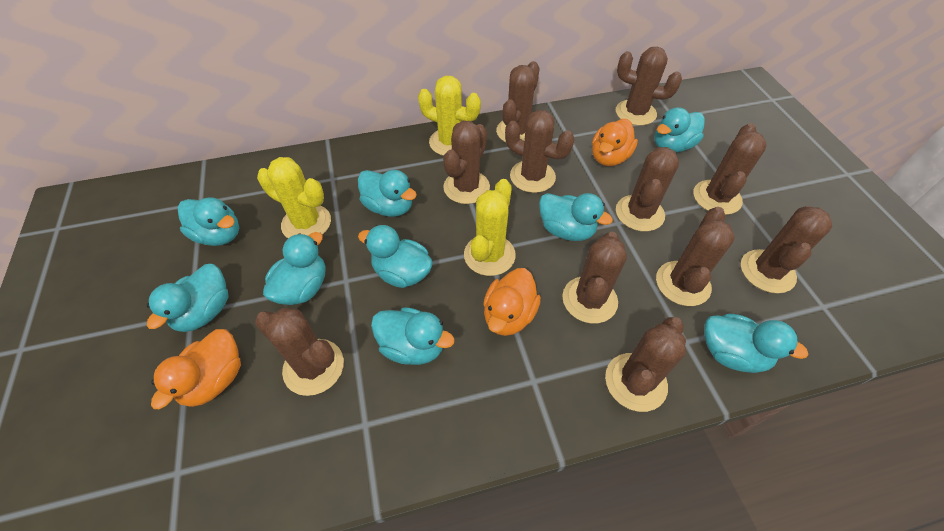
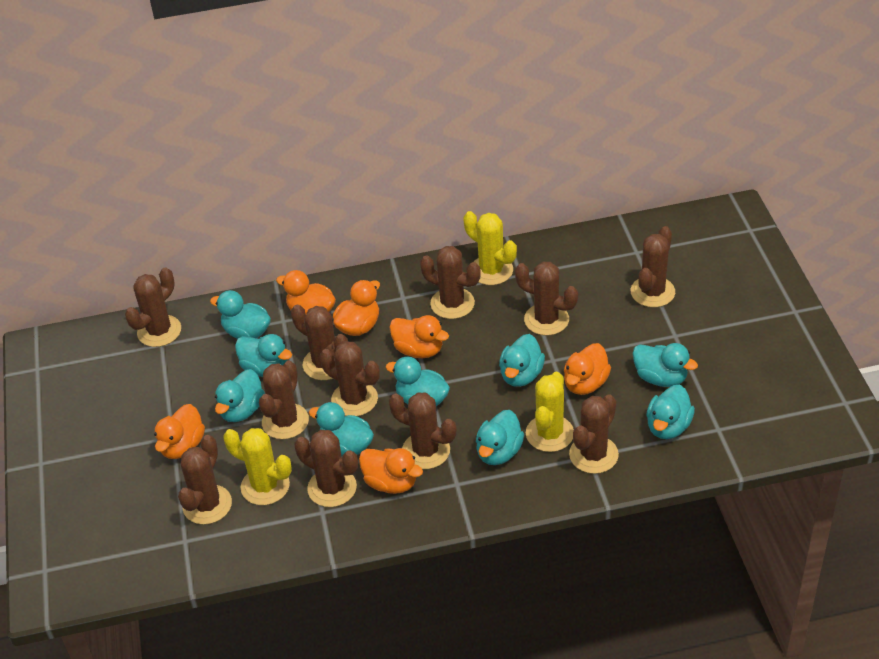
orange duck: 3 -> 6

